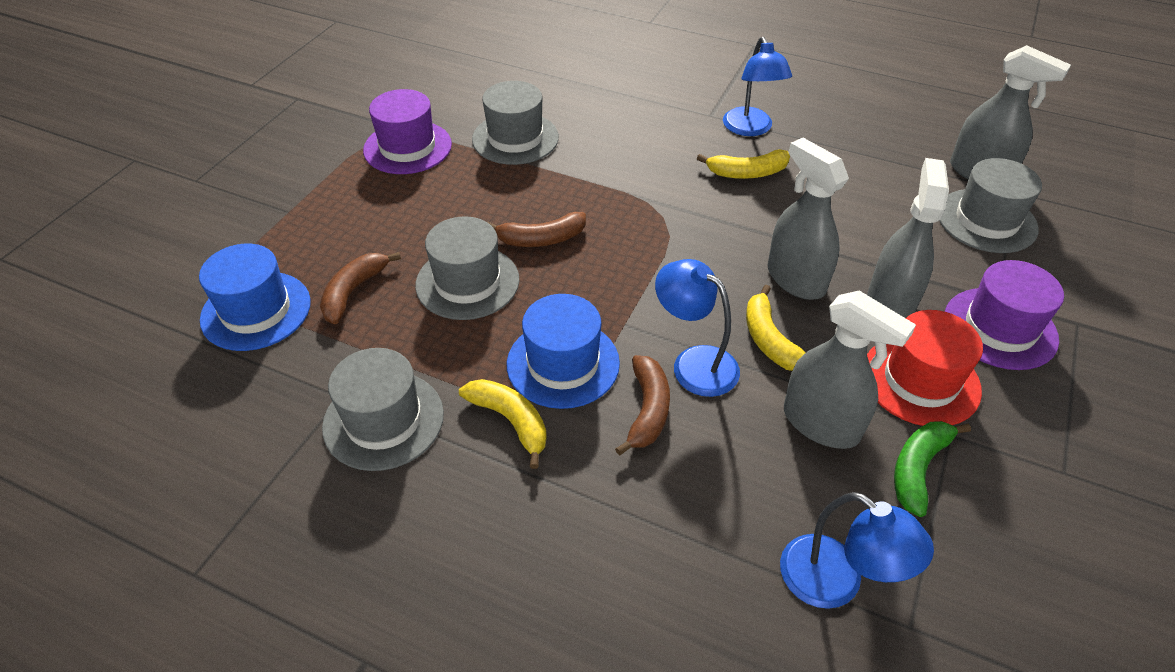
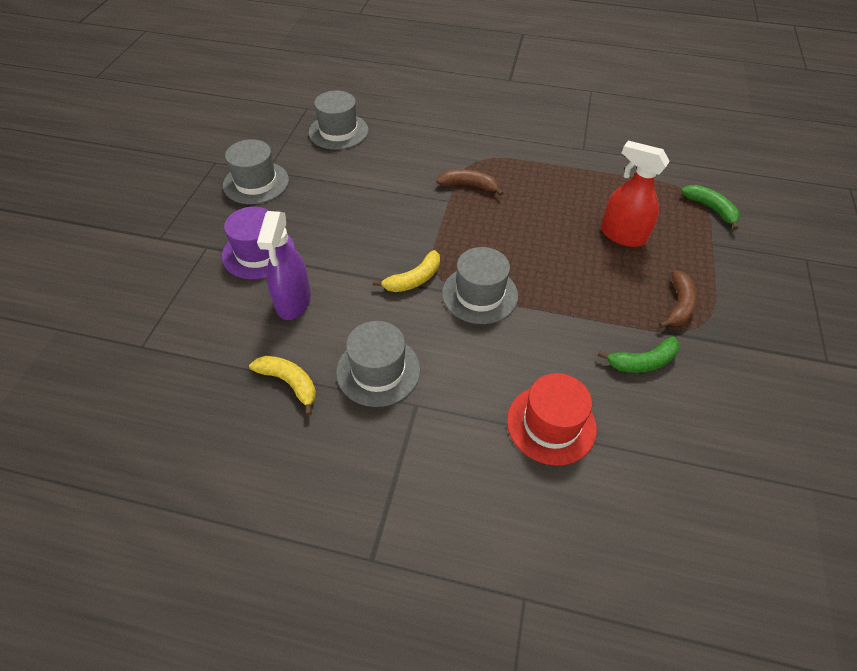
blue hat: 2 -> 0
blue lamp: 3 -> 0
brown banana: 3 -> 2
green banana: 1 -> 2
grey spray bottle: 4 -> 0
purple hat: 2 -> 1
purple spray bottle: 0 -> 1
red spray bottle: 0 -> 1
yellow banana: 3 -> 2

